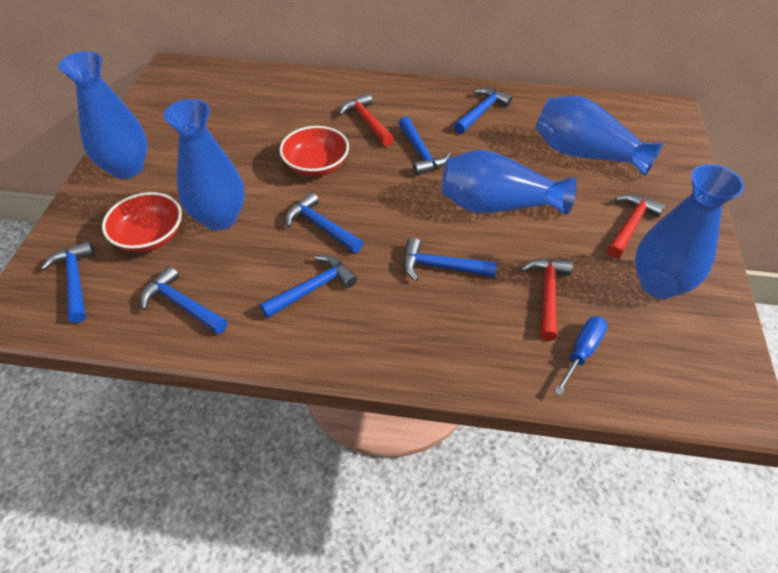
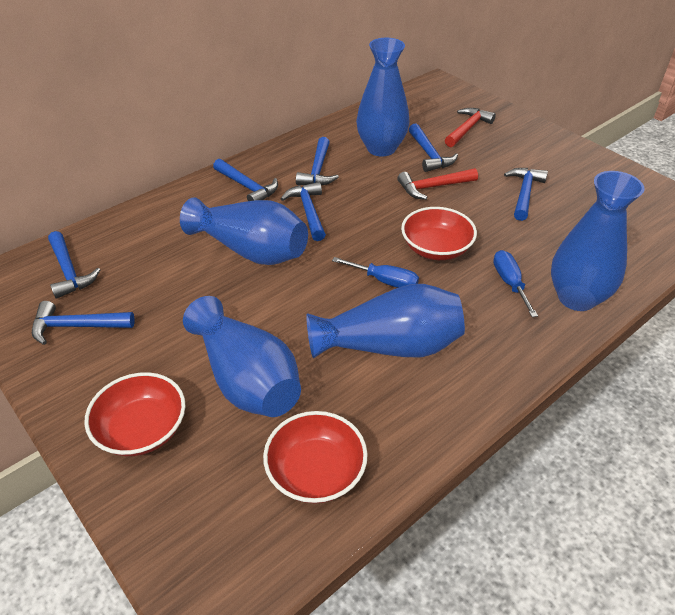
blue screwdriver: 1 -> 2
red bowl: 2 -> 3
red hammer: 3 -> 2

